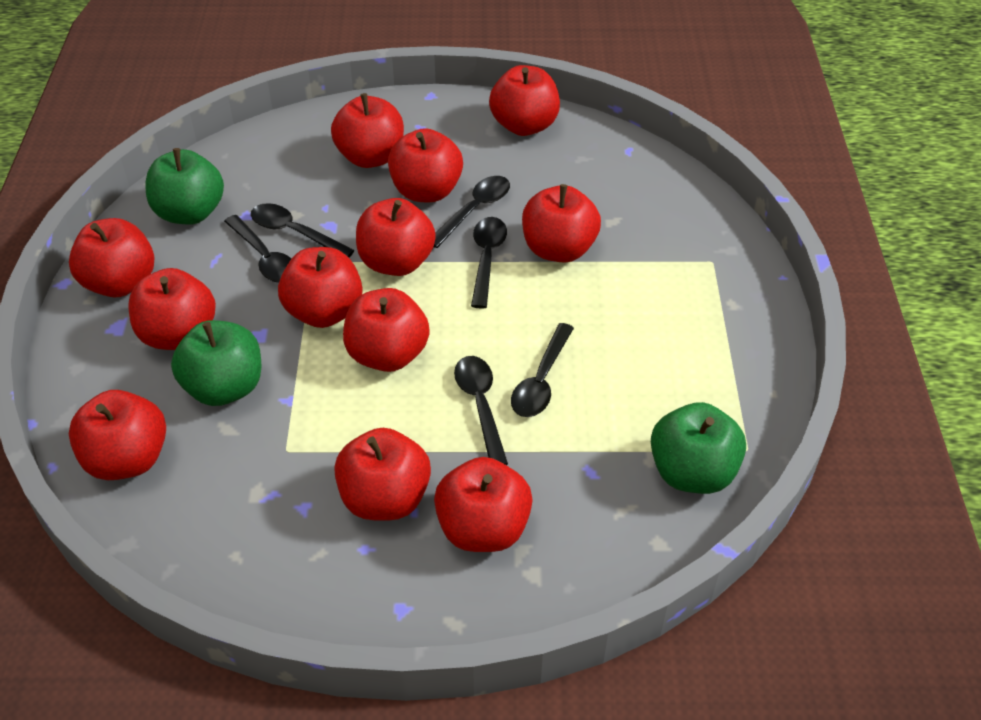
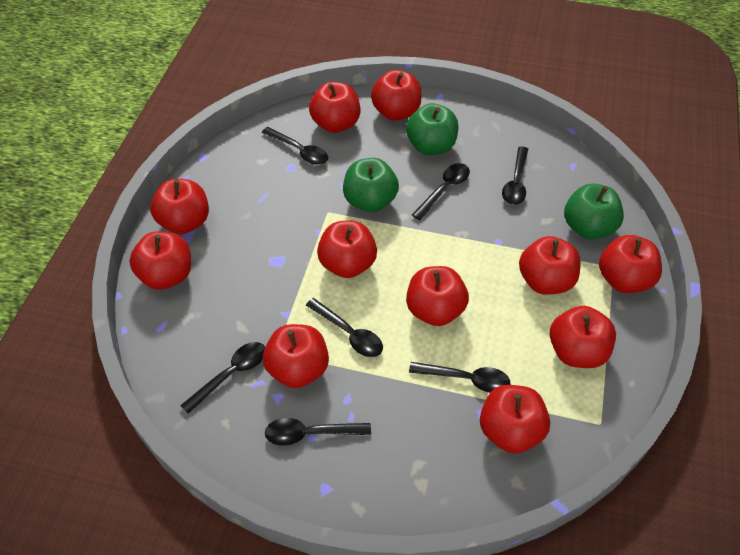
black spoon: 6 -> 7
red apple: 12 -> 11

